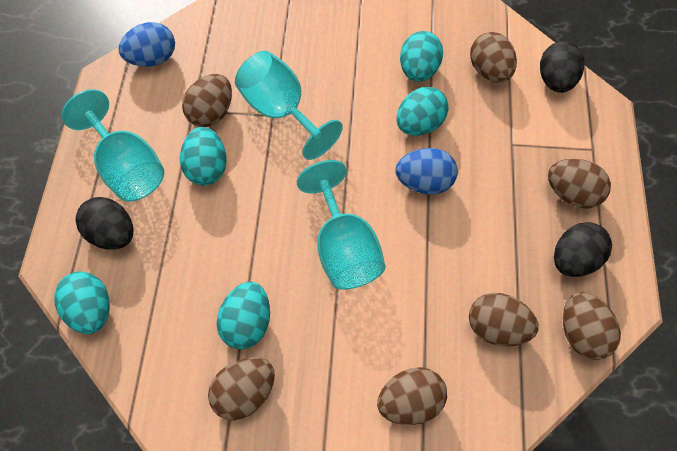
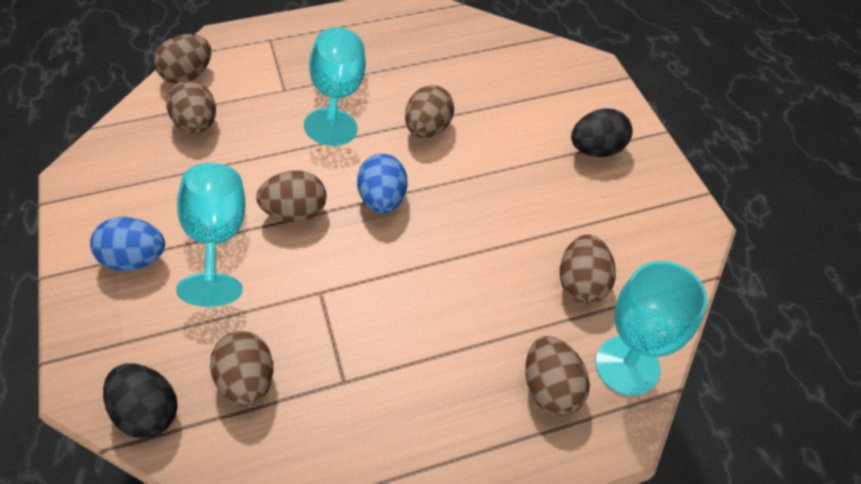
black egg: 3 -> 2
turquoise egg: 5 -> 0

